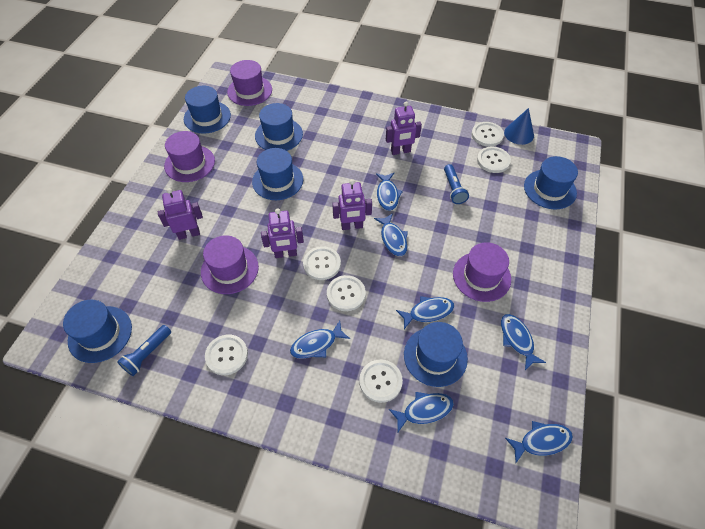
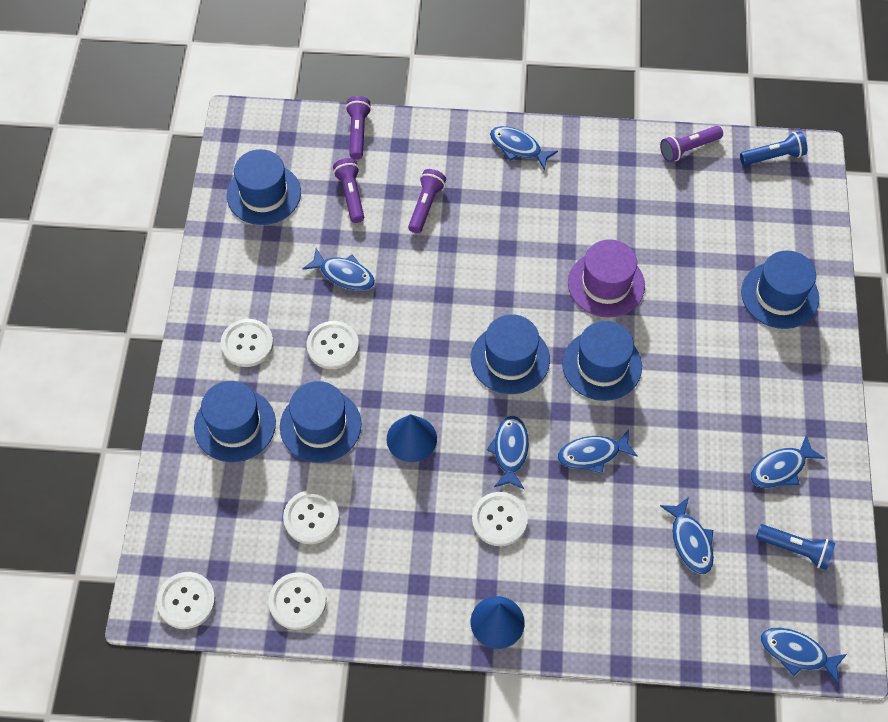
blue cone: 1 -> 2
purple flashlight: 0 -> 4
purple hat: 4 -> 1
purple robot: 4 -> 0

